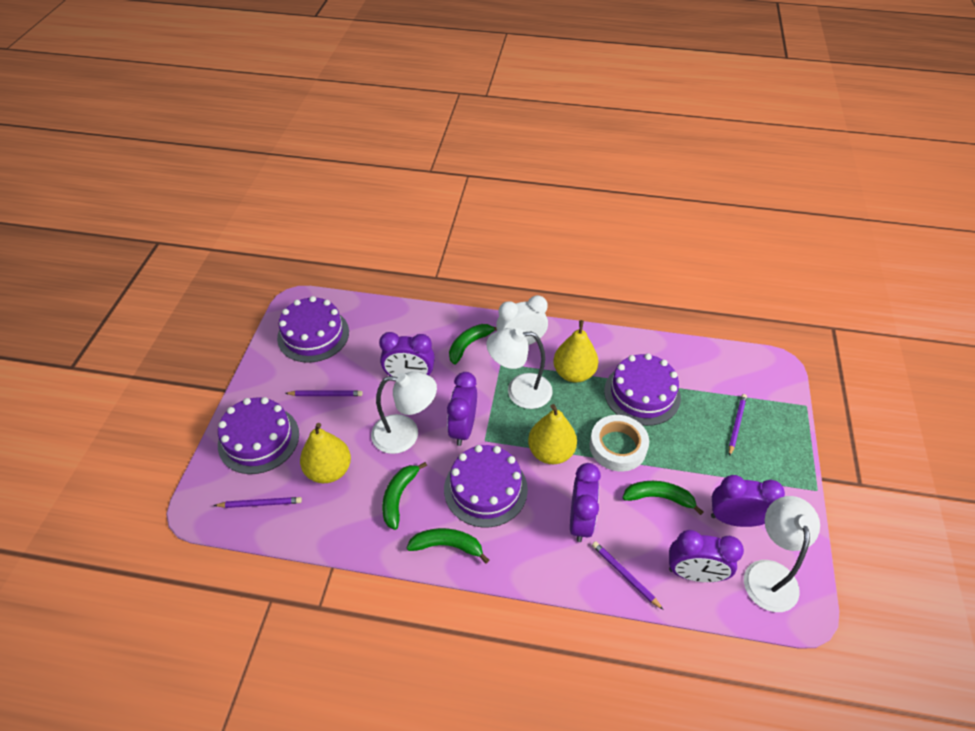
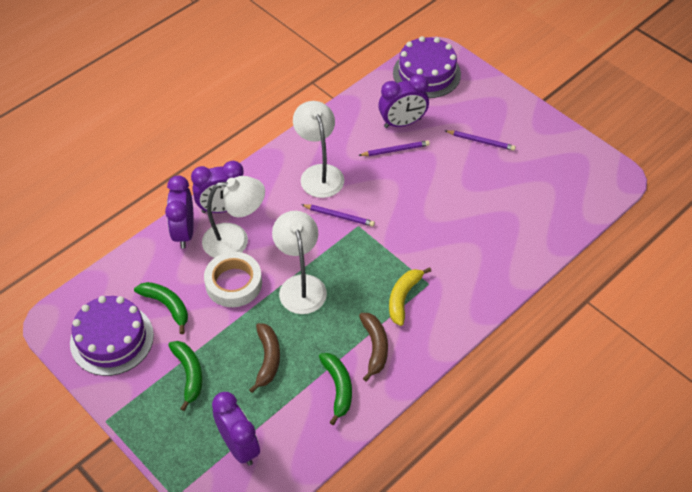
brown banana: 0 -> 2
green banana: 4 -> 3
purple cake: 4 -> 2
purple clock: 5 -> 4
purple pencil: 4 -> 3
white clock: 1 -> 0
yellow banana: 0 -> 1
yellow pear: 3 -> 0

